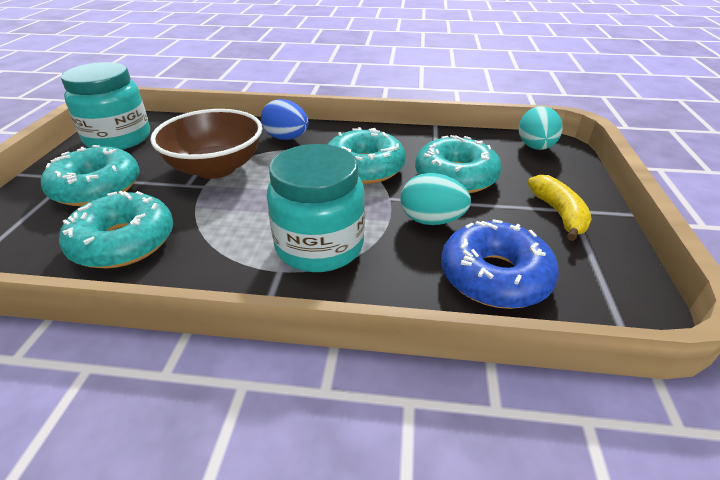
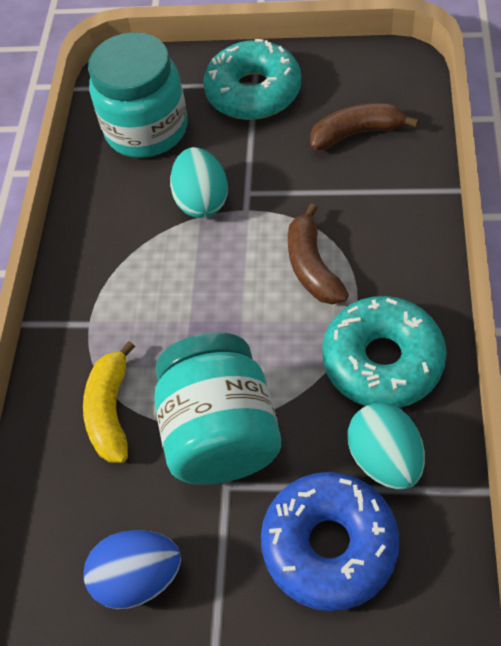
brown banana: 0 -> 2
brown bowl: 1 -> 0
turquoise donut: 4 -> 2

